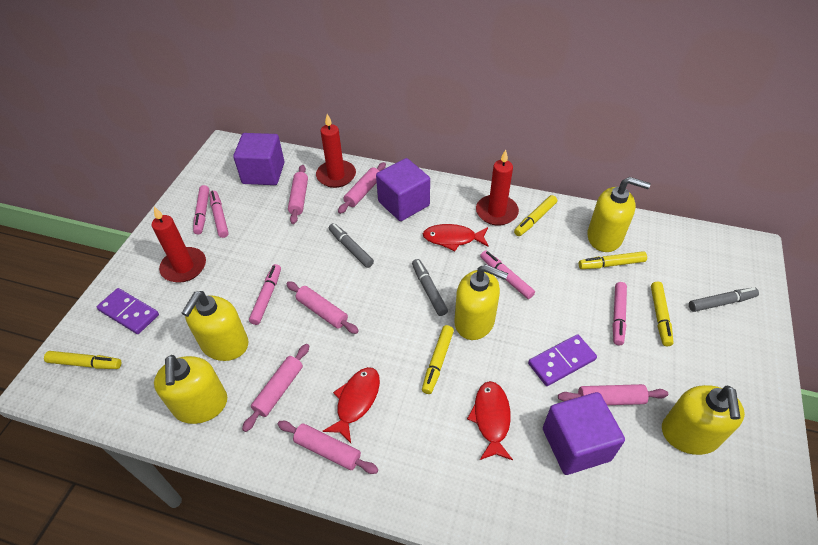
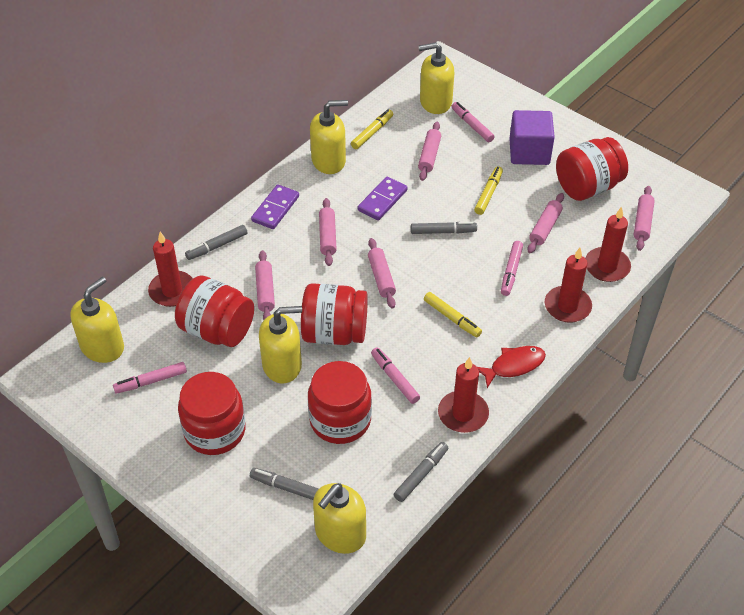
grey marker: 3 -> 4
pink marker: 5 -> 4
purple cube: 3 -> 1
red candle: 3 -> 4
red fish: 3 -> 1
red jar: 0 -> 5
yellow marker: 5 -> 3

